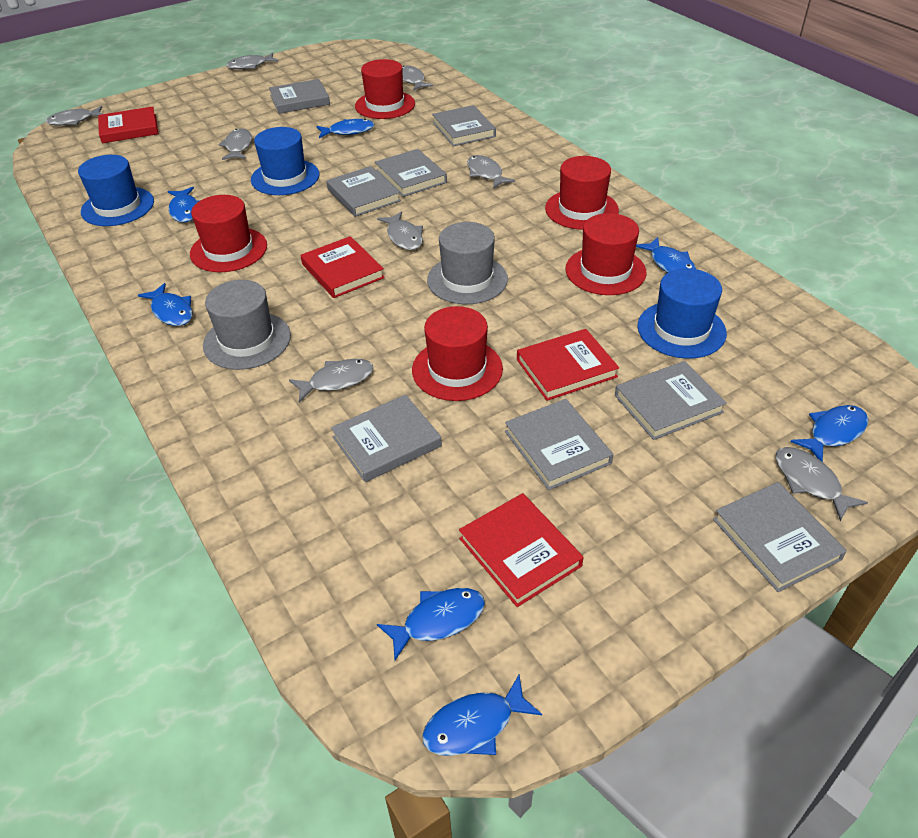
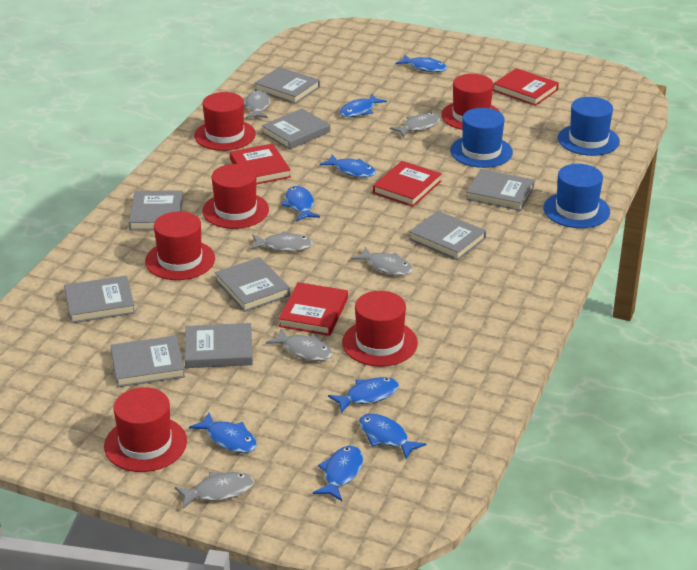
blue fish: 7 -> 8
grey book: 8 -> 9
grey fish: 8 -> 6
grey hat: 2 -> 0
red hat: 5 -> 6

